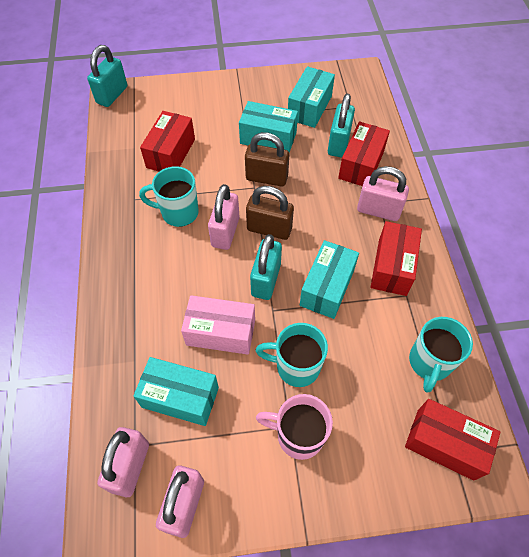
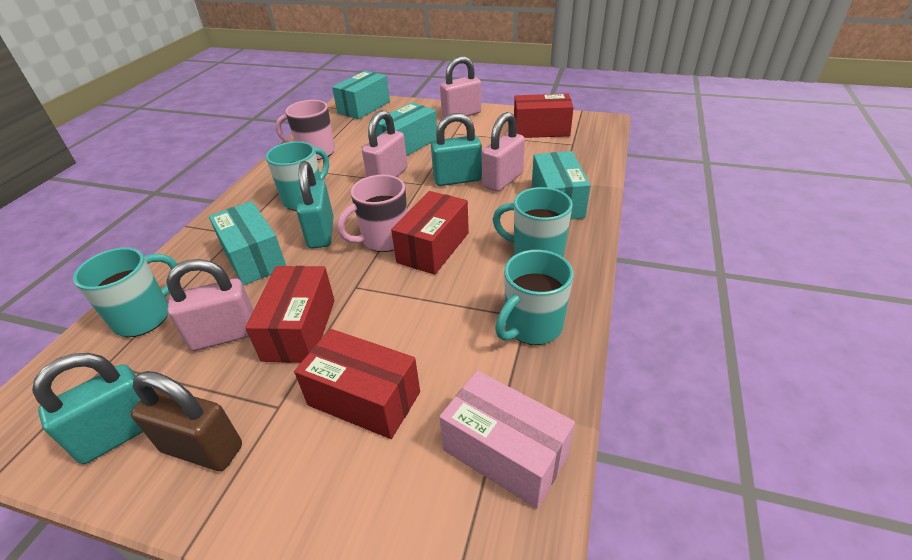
brown padlock: 2 -> 1
pink mug: 1 -> 2
turquoise mug: 3 -> 4

